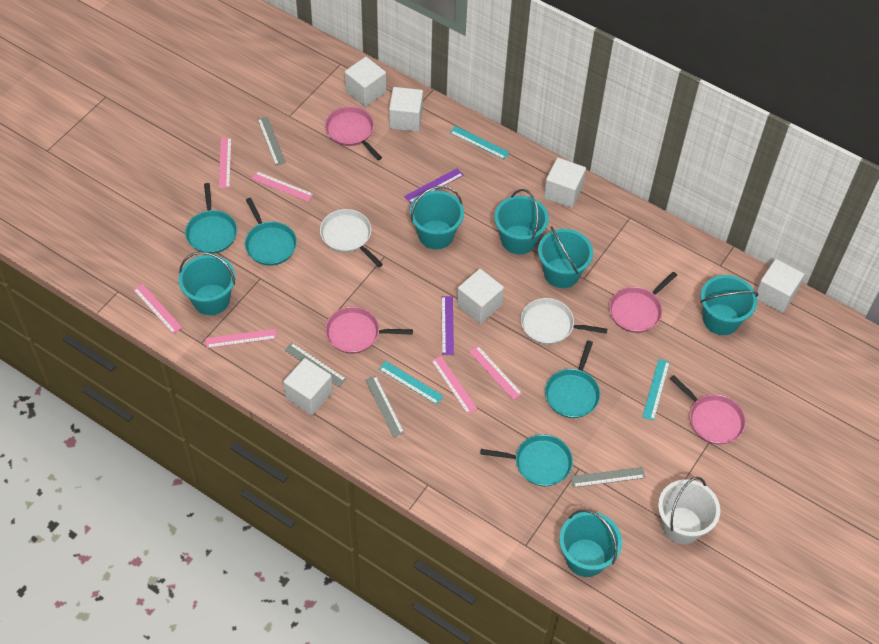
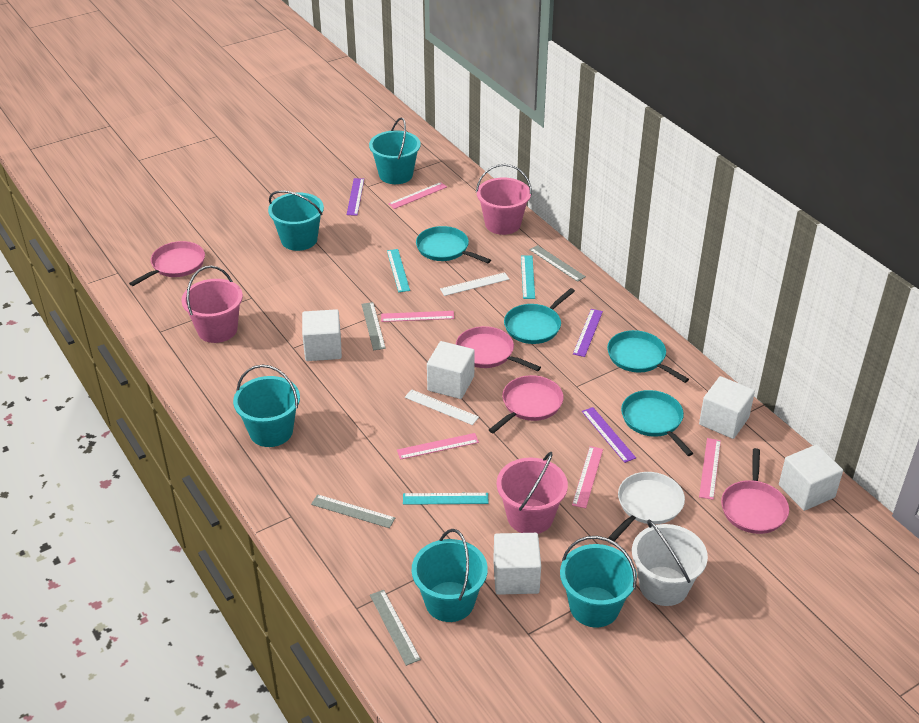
pink bucket: 0 -> 3
pink ruler: 6 -> 5
purple ruler: 2 -> 3
turquoise bucket: 6 -> 5
white cube: 6 -> 5
white pan: 2 -> 1
white ruler: 0 -> 2

